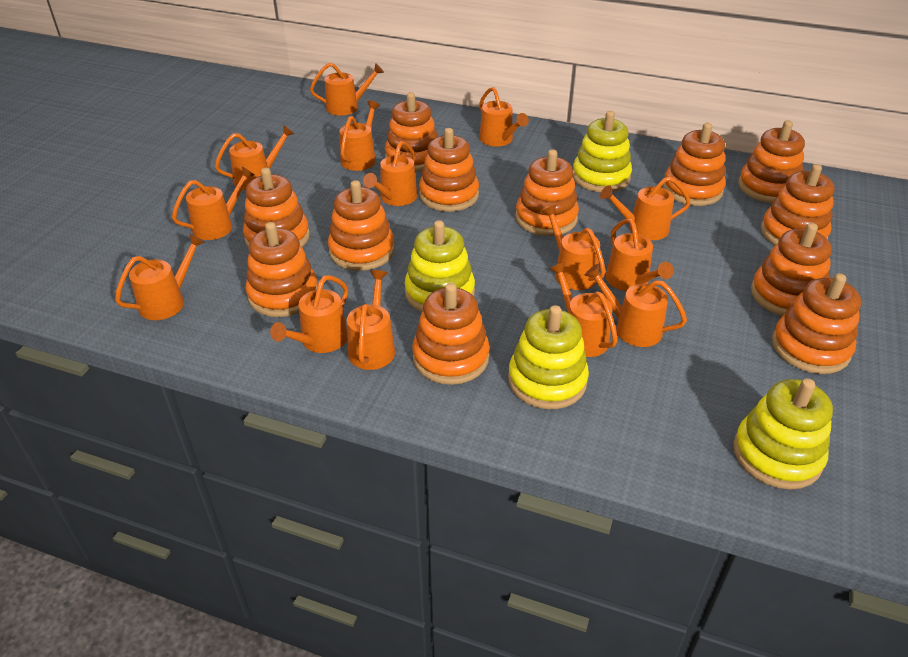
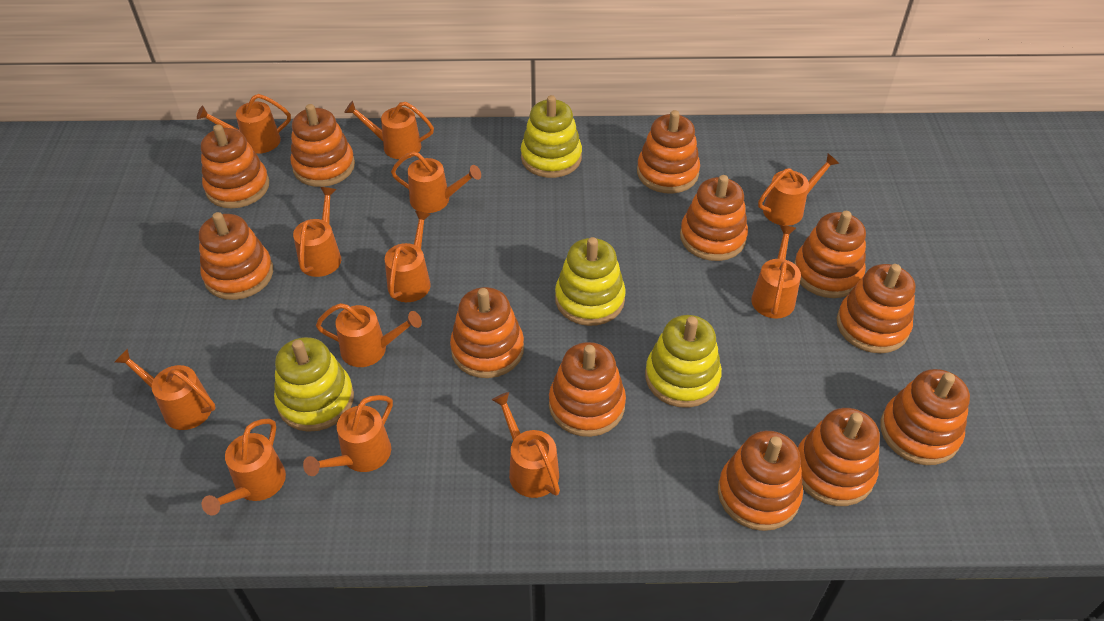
orange watering can: 14 -> 12

